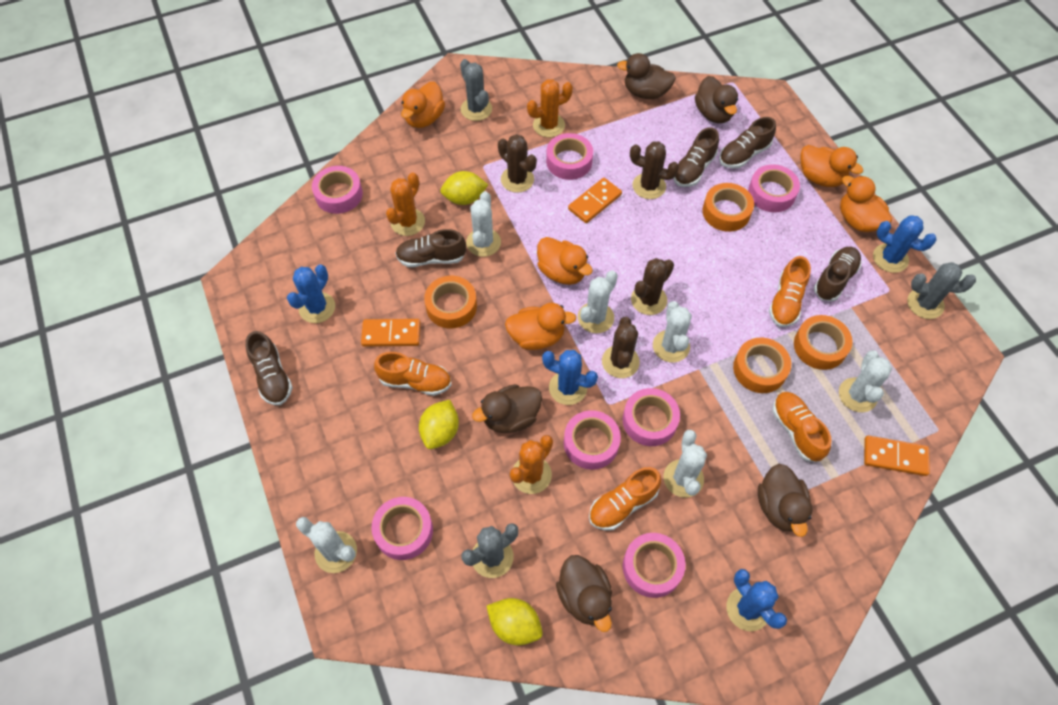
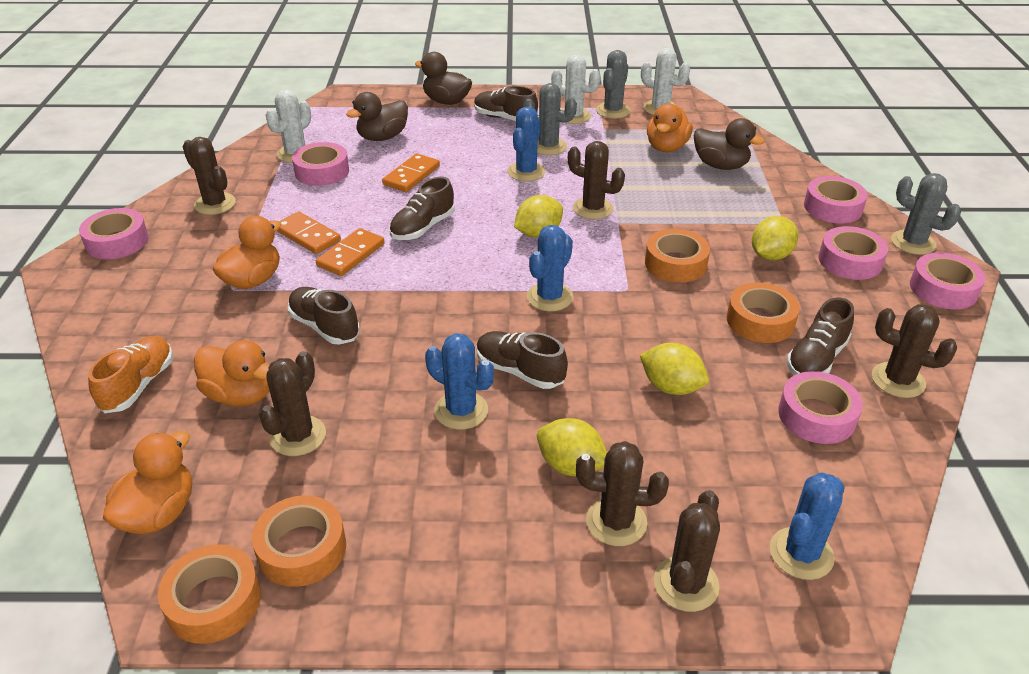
brown cactus: 4 -> 6
brown duck: 5 -> 3
orange cactus: 3 -> 0
orange duck: 5 -> 4
orange shoe: 4 -> 1
pink tape: 7 -> 6
white cactus: 6 -> 3
yellow lemon: 3 -> 4

